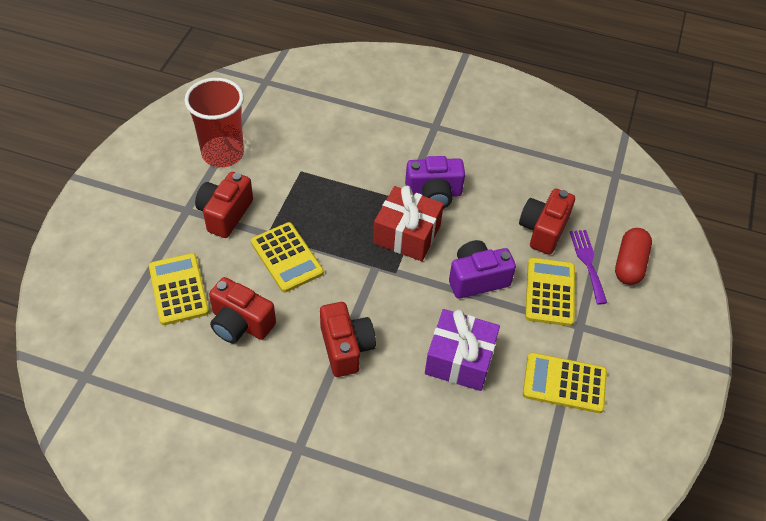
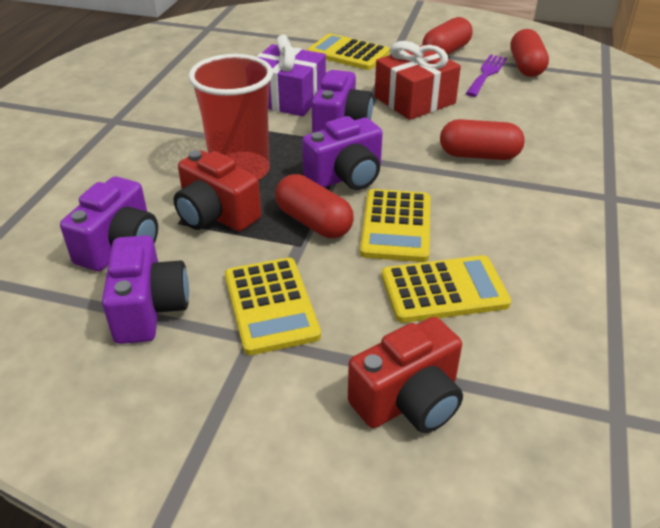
purple camera: 2 -> 4
red camera: 4 -> 2
red capsule: 1 -> 4

